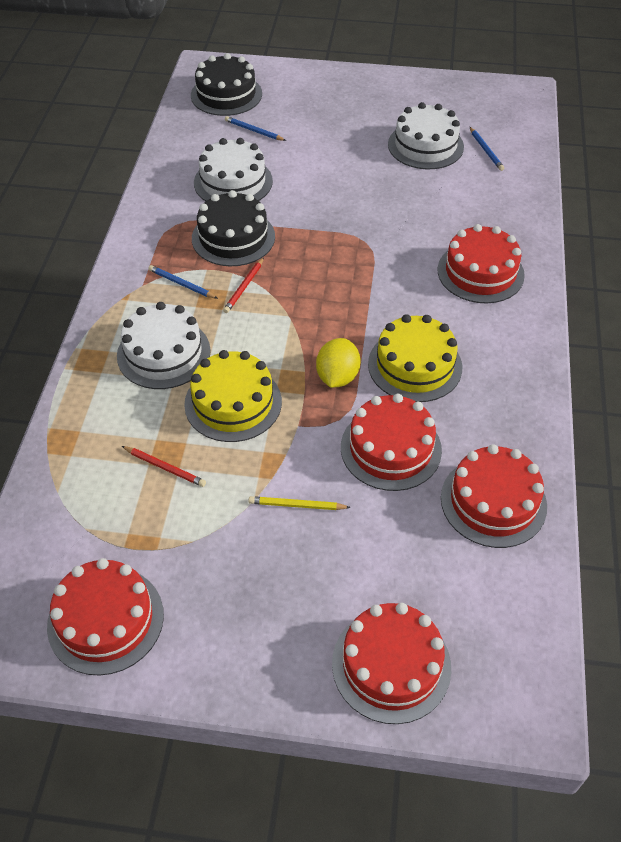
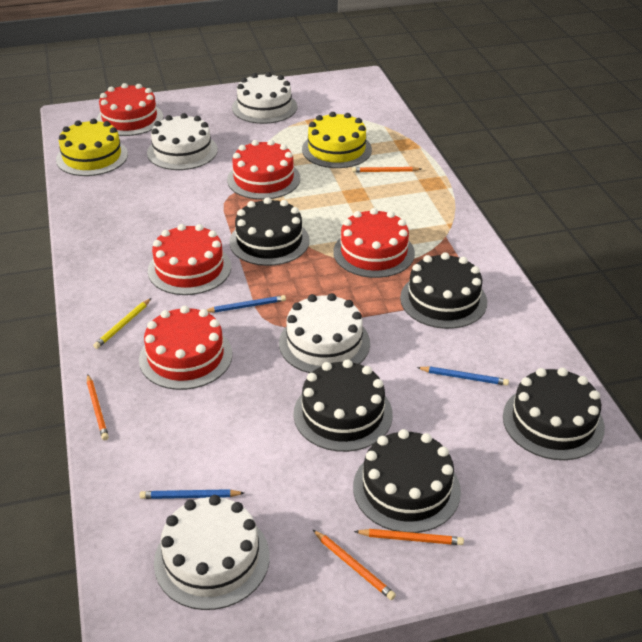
black cake: 2 -> 5
orange pencil: 0 -> 4
red pencil: 2 -> 0
white cake: 3 -> 4
yellow lemon: 1 -> 0

